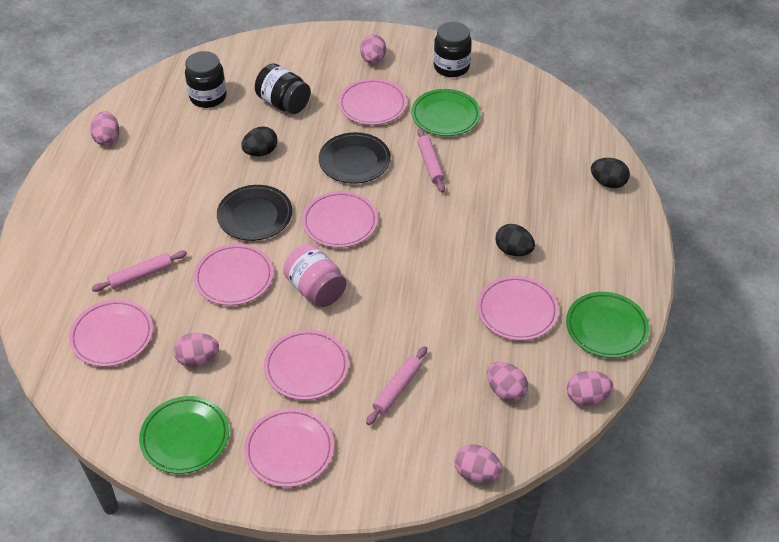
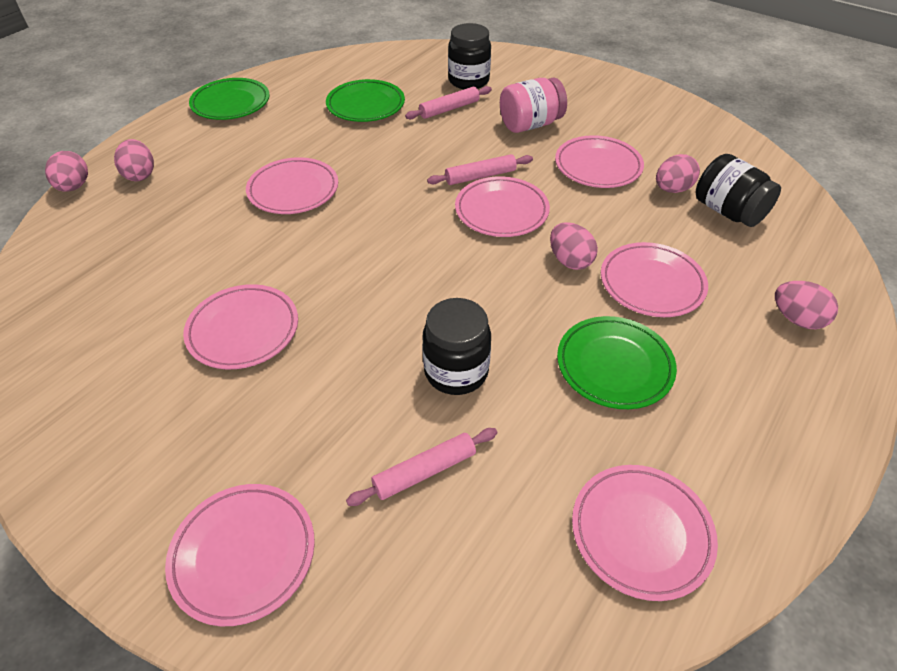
black egg: 3 -> 0
black plate: 2 -> 0
pink egg: 6 -> 5

